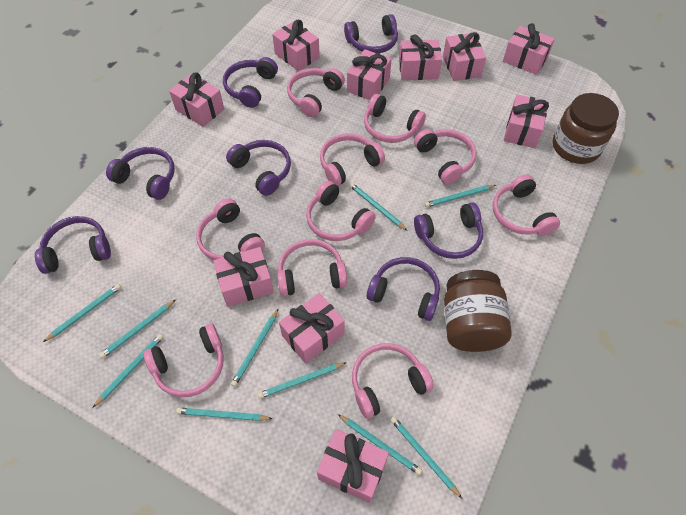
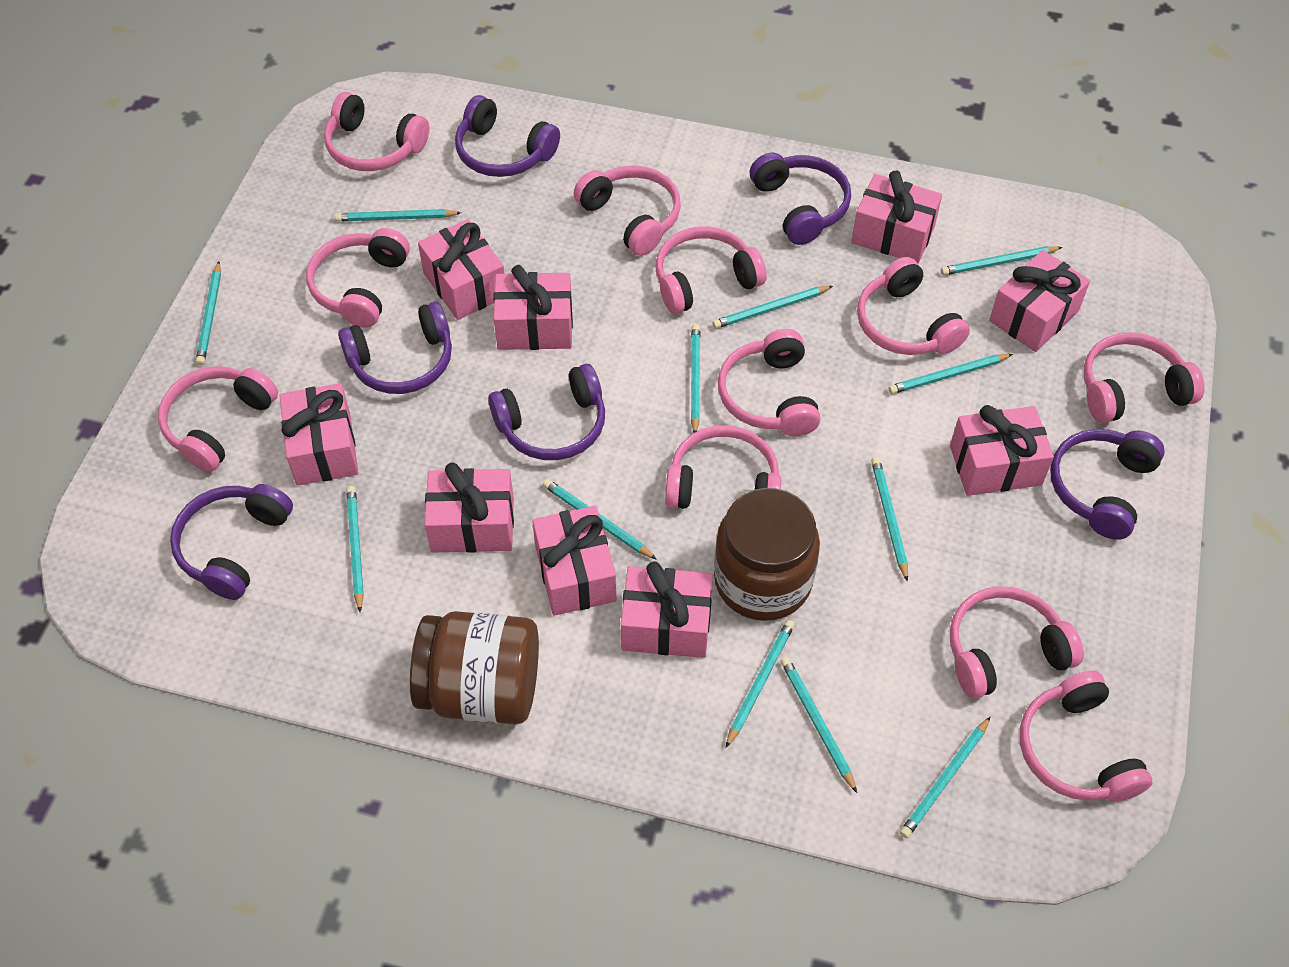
pink gift: 10 -> 9
pink headphones: 10 -> 11
purple headphones: 7 -> 6
turquoise pencil: 10 -> 12

